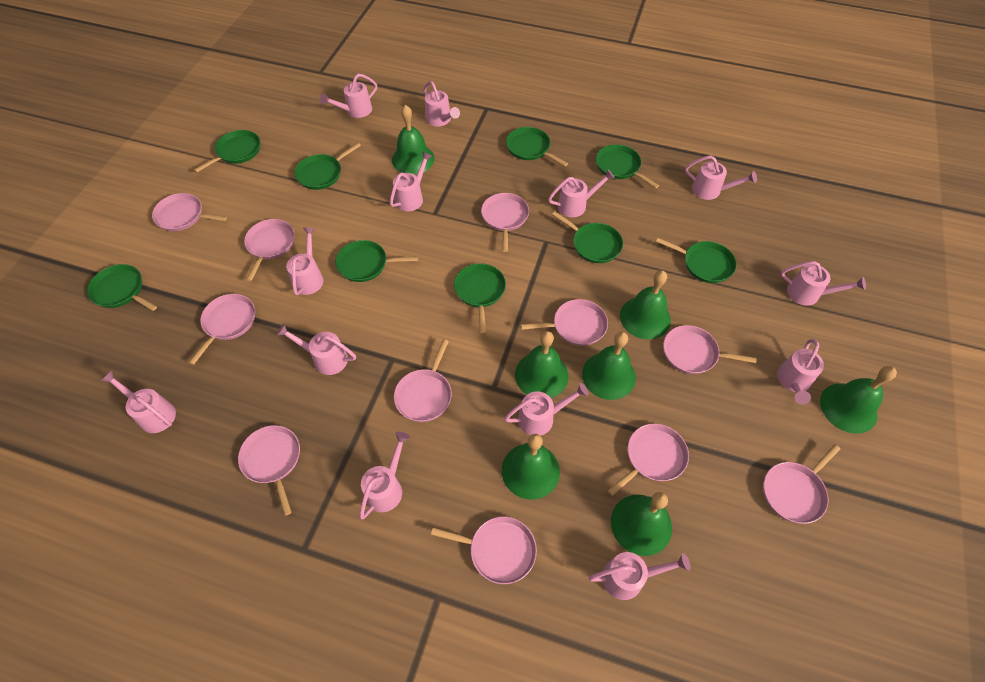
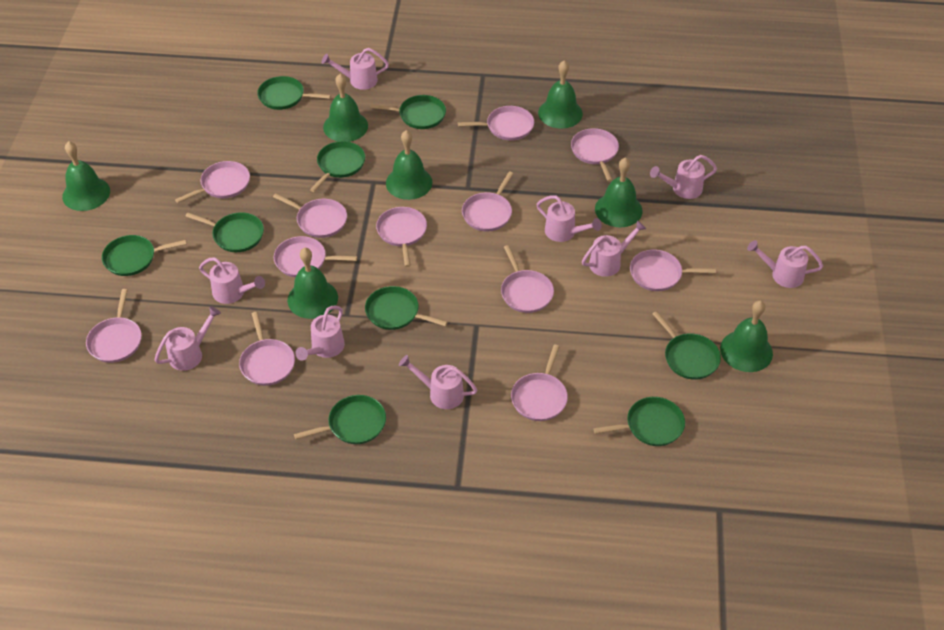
pink pan: 11 -> 12
pink watering can: 13 -> 9

